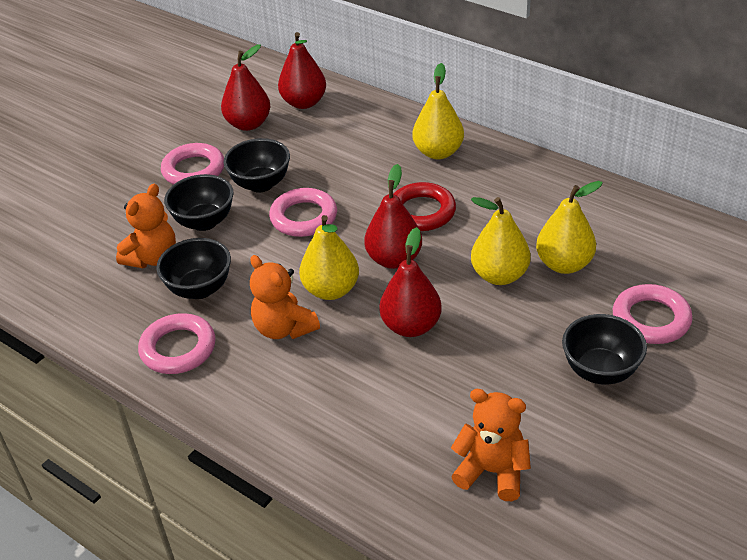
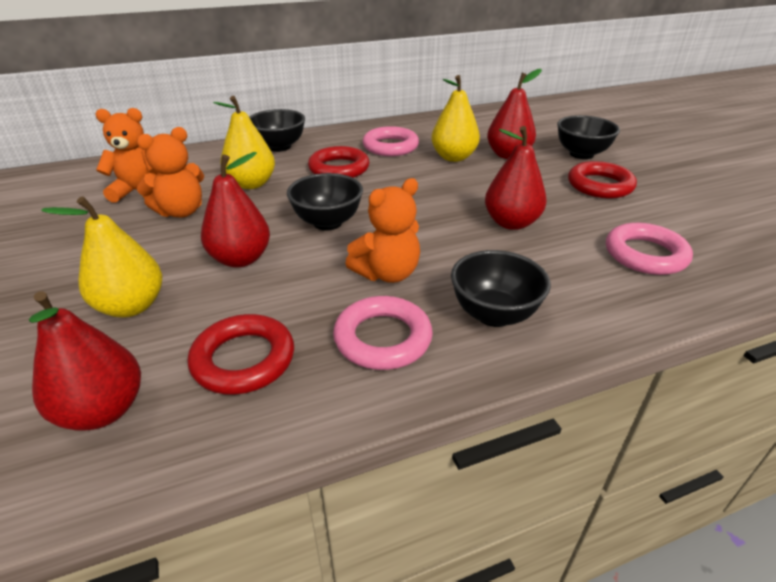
pink ring: 4 -> 3
red ring: 1 -> 3
yellow pear: 4 -> 3

